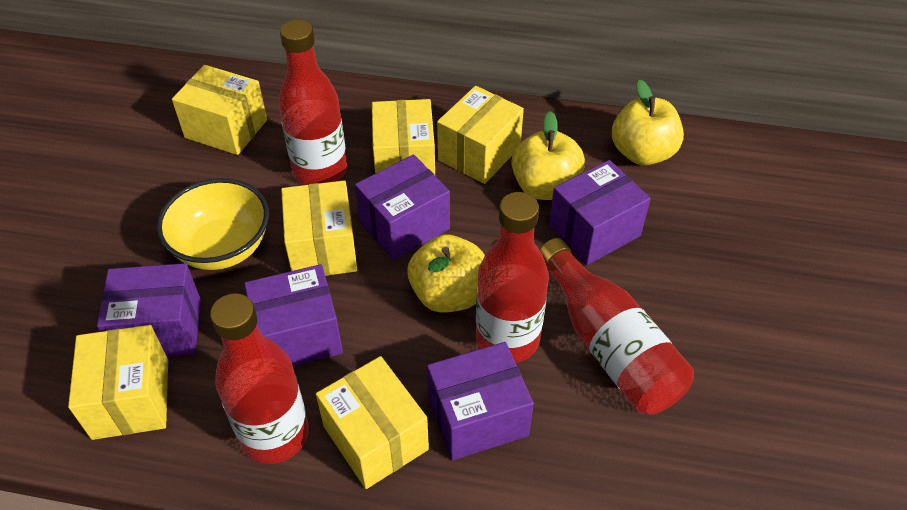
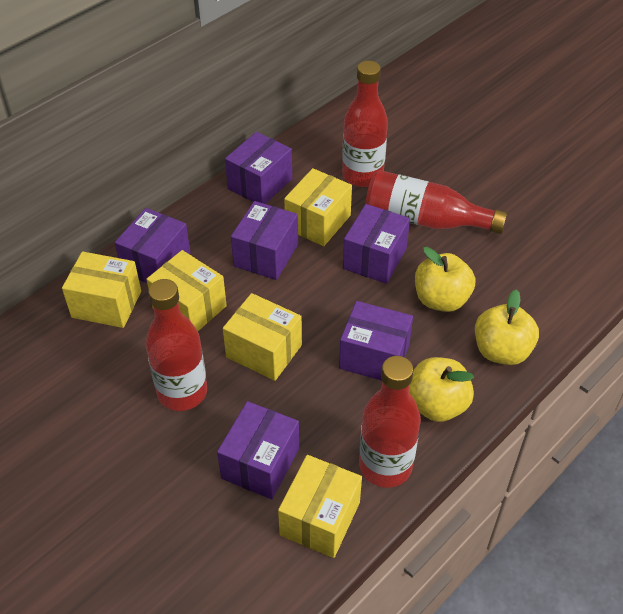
purple box: 5 -> 6
yellow bowl: 1 -> 0
yellow box: 6 -> 5

